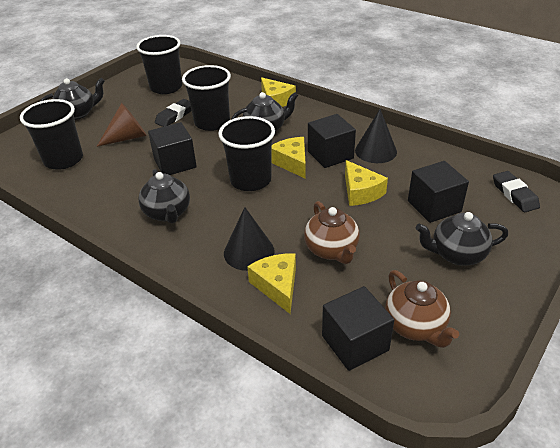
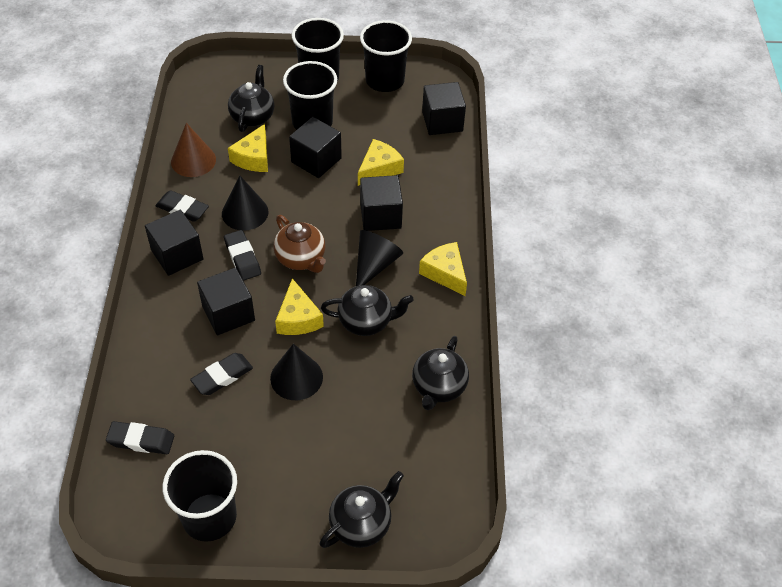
black cone: 2 -> 3
black cube: 4 -> 5
black eraser: 2 -> 4
brown teapot: 2 -> 1

